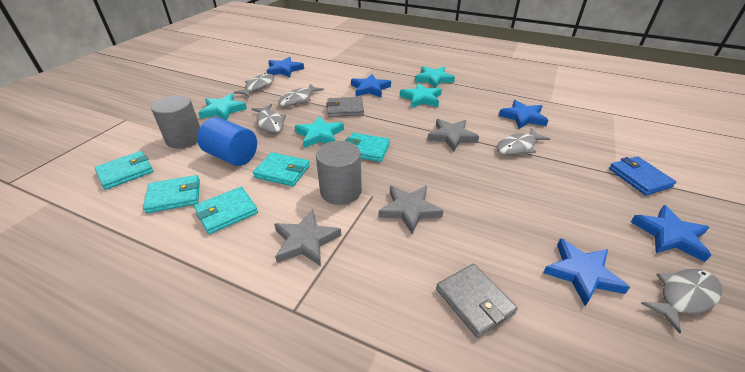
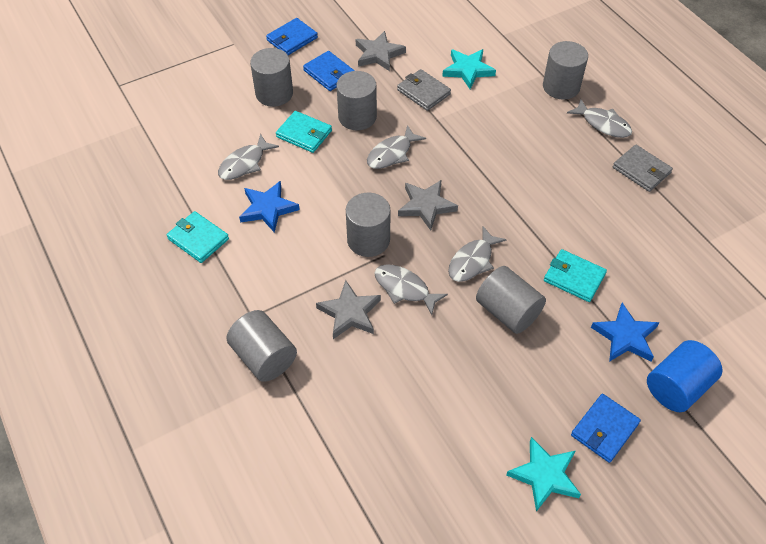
blue star: 5 -> 2
blue wallet: 1 -> 3
grey cylinder: 2 -> 6
turquoise star: 4 -> 2
turquoise wallet: 5 -> 3

